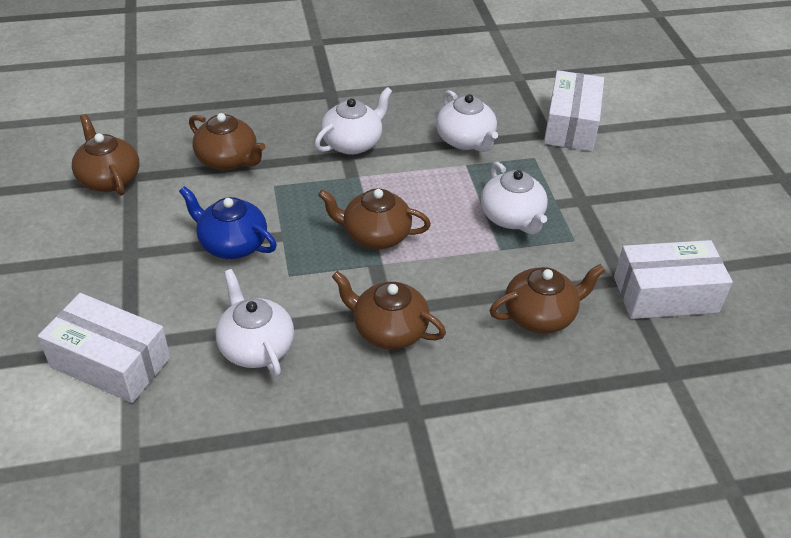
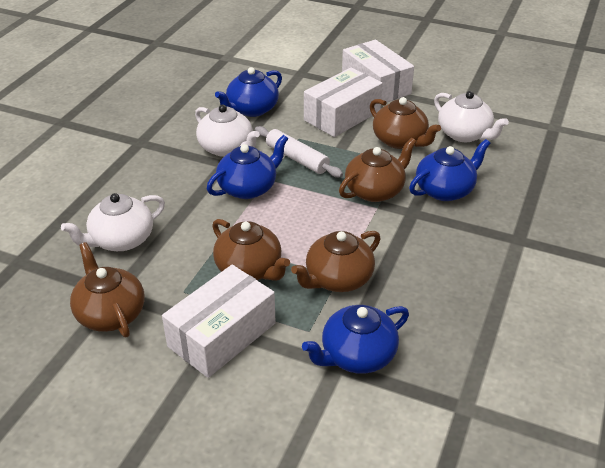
blue teapot: 1 -> 4
white rolling pin: 0 -> 1
white teapot: 4 -> 3

